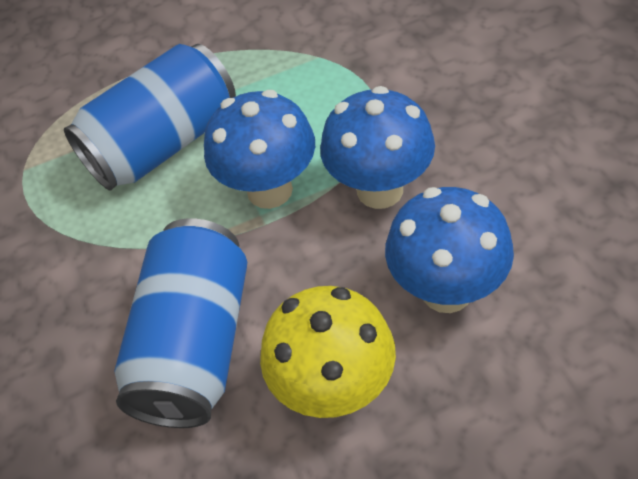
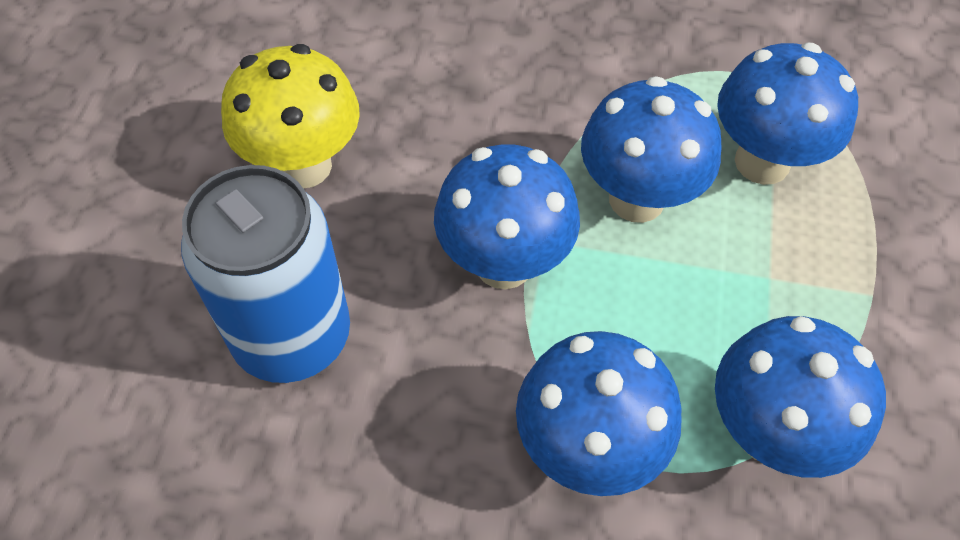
blue can: 2 -> 1
blue mushroom: 3 -> 5

